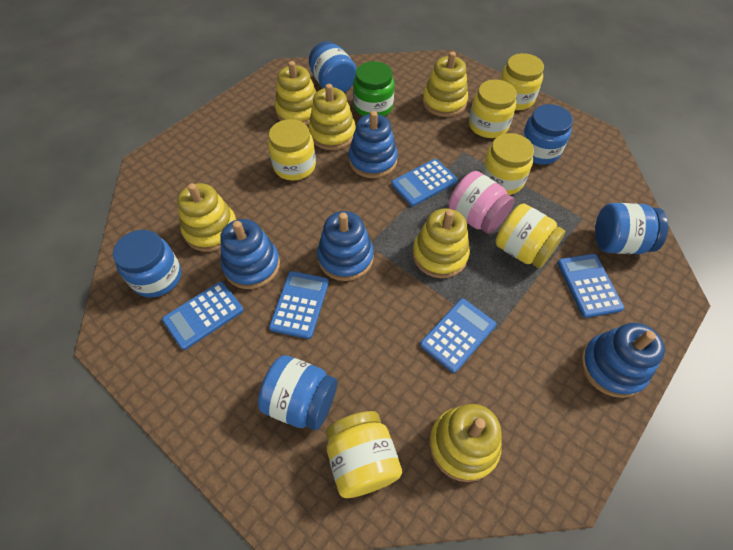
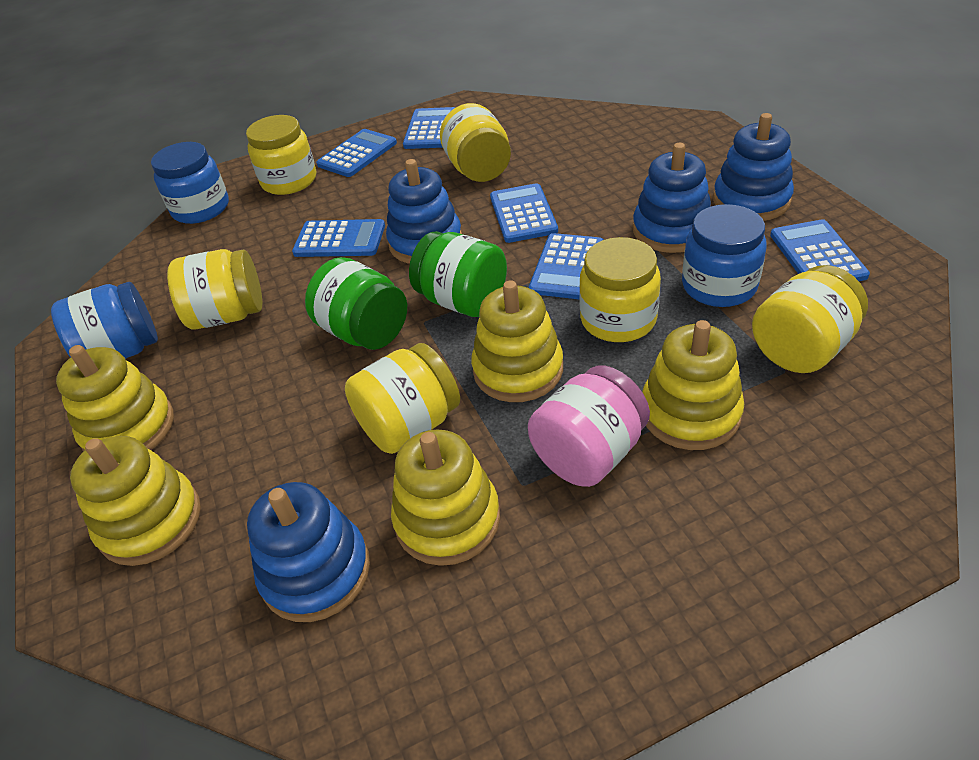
blue calculator: 5 -> 6
blue jar: 5 -> 3
green jar: 1 -> 2
yellow stacking toy: 6 -> 5

